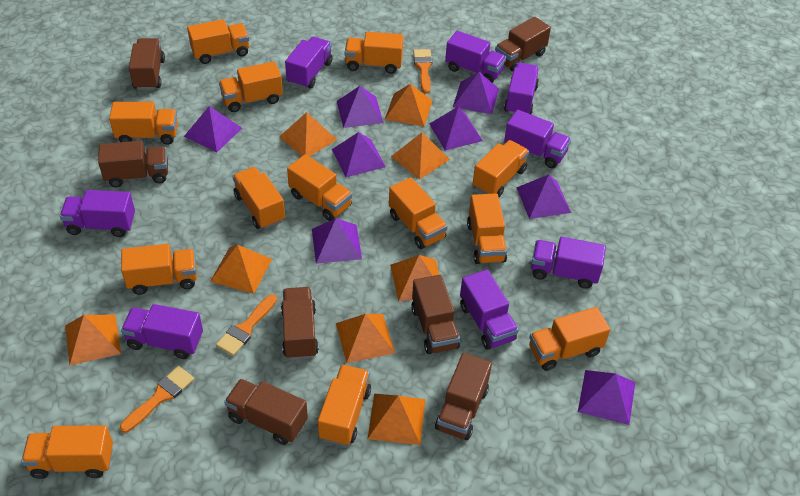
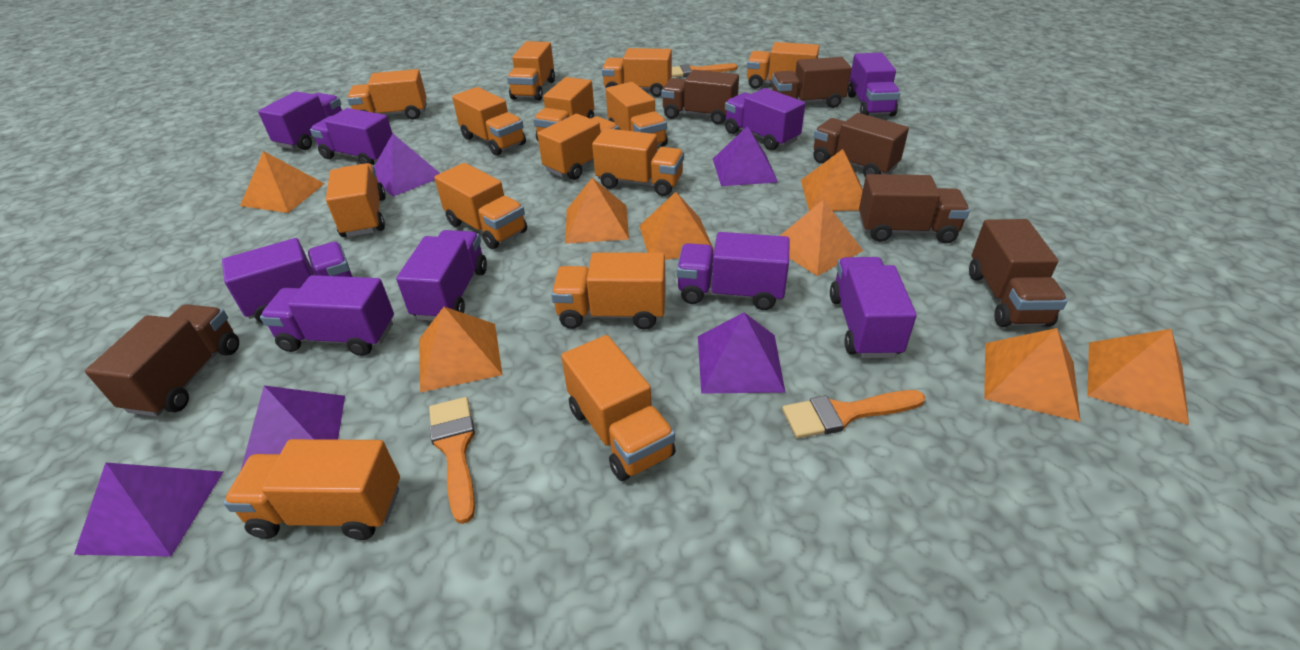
brown truck: 7 -> 6
orange truck: 13 -> 14
purple pyramid: 8 -> 5
purple truck: 8 -> 9

